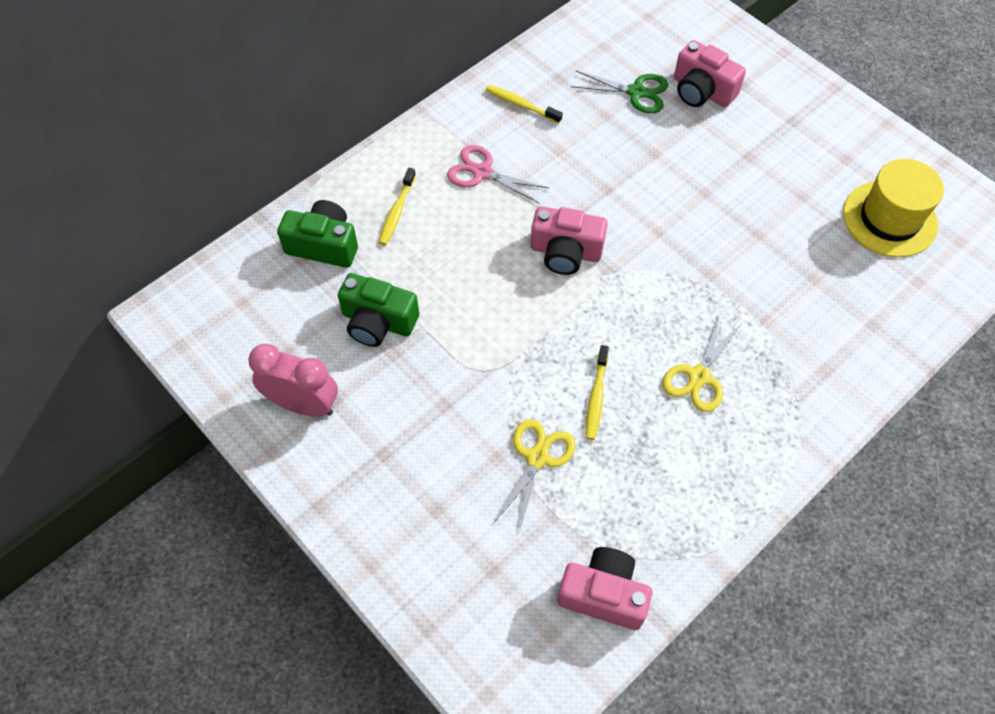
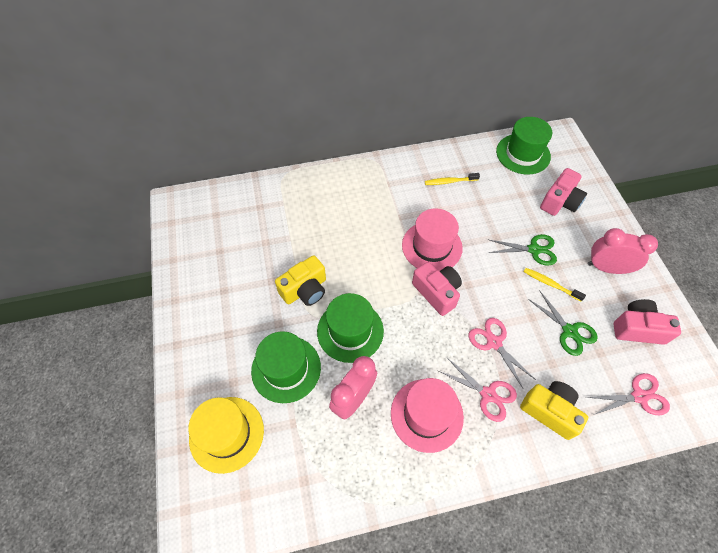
green camera: 2 -> 0
green hat: 0 -> 3
green scissors: 1 -> 2
pink clock: 1 -> 2
pink hat: 0 -> 2
pink scissors: 1 -> 3
yellow camera: 0 -> 2
yellow scissors: 2 -> 0
yellow toothbrush: 3 -> 2

